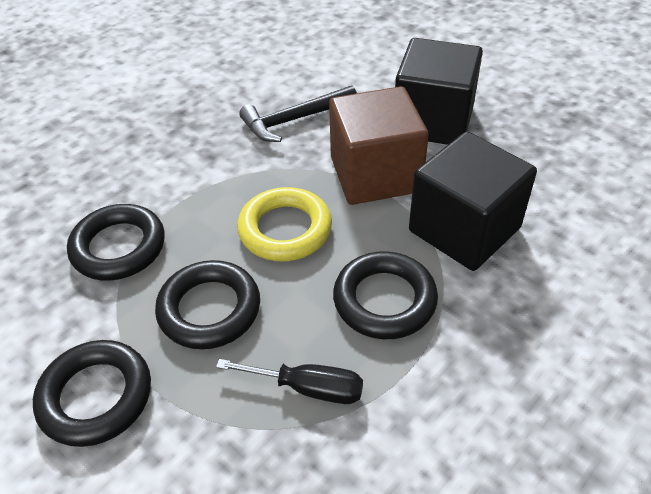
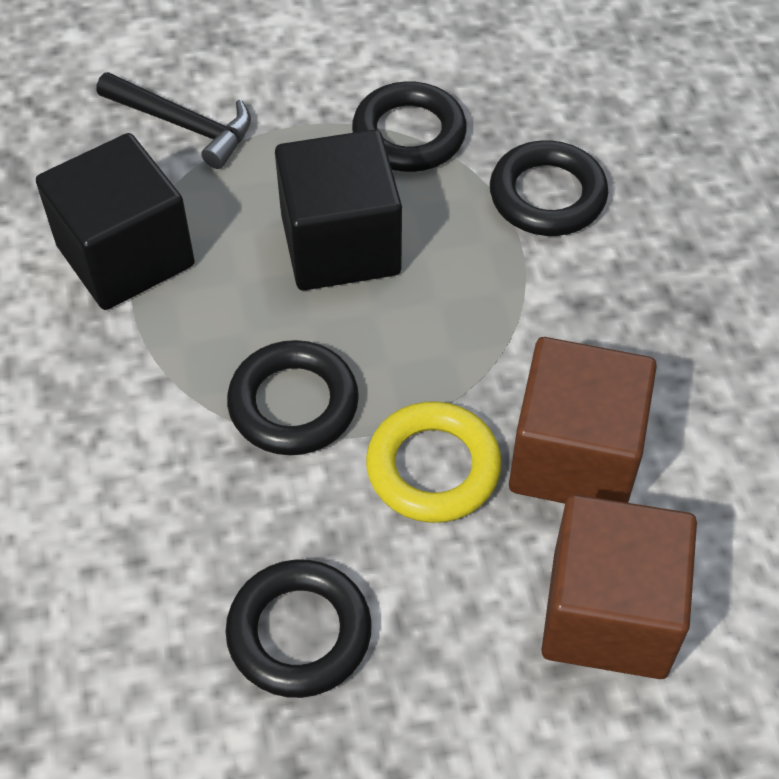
black screwdriver: 1 -> 0
brown cube: 1 -> 2

